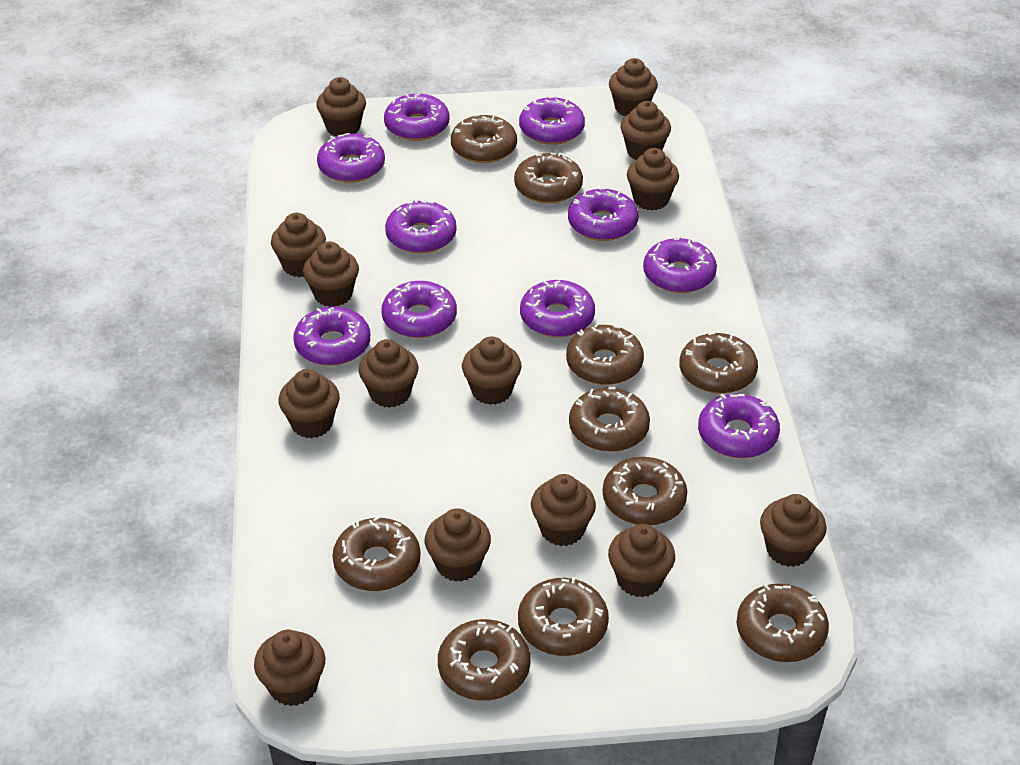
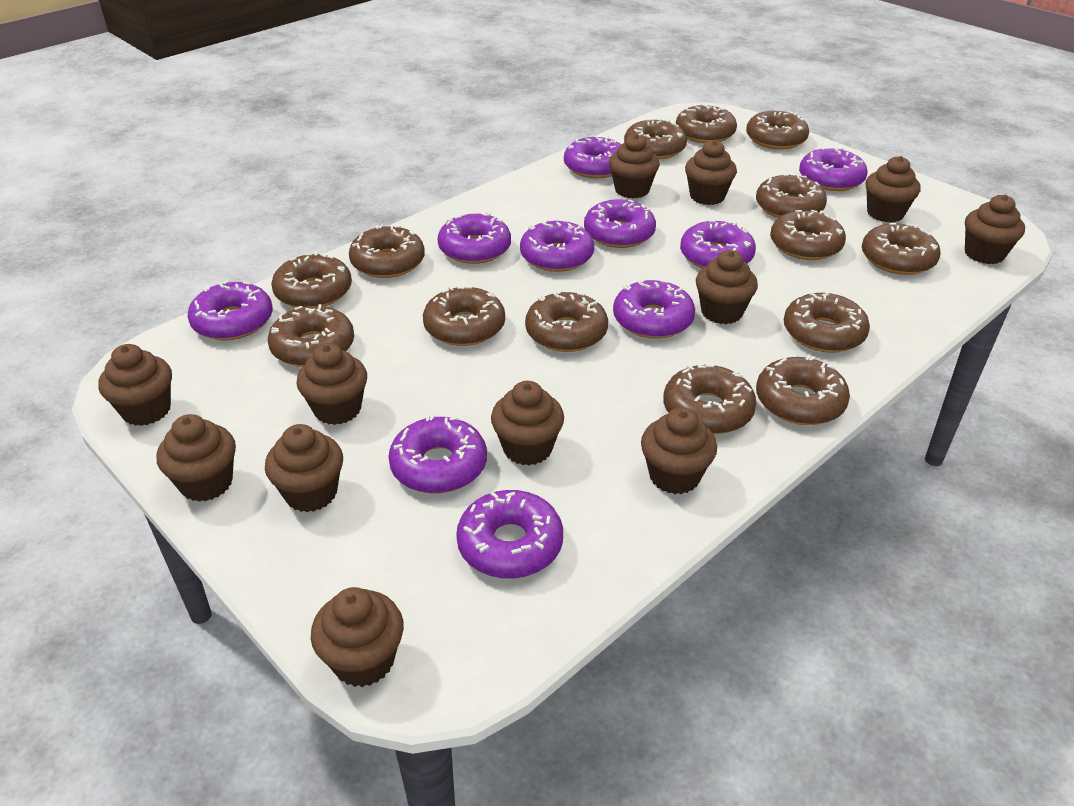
brown cupcake: 14 -> 12
brown donut: 10 -> 14

